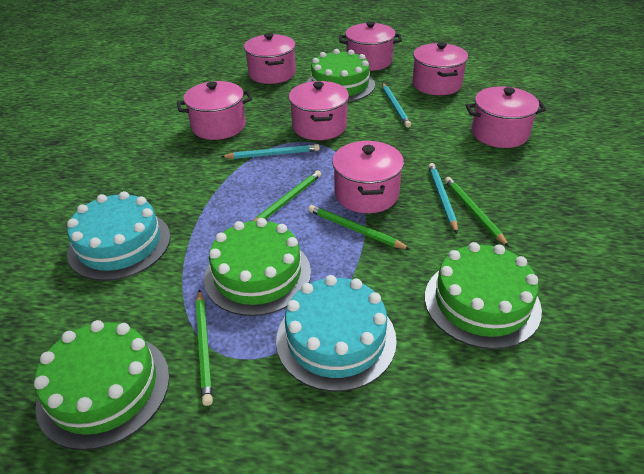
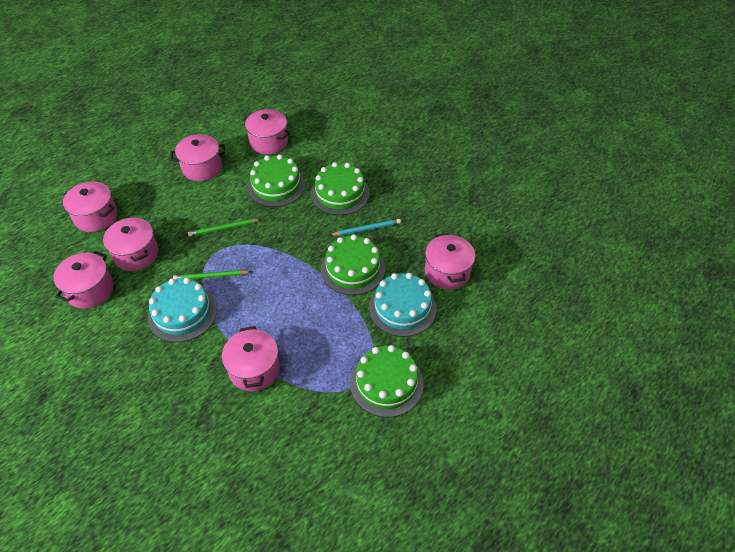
green pencil: 4 -> 2
turquoise pencil: 3 -> 1

